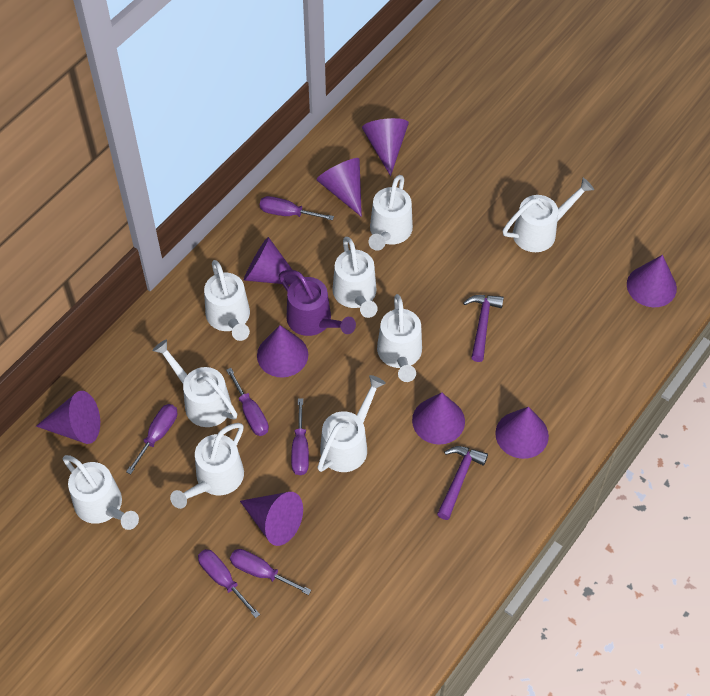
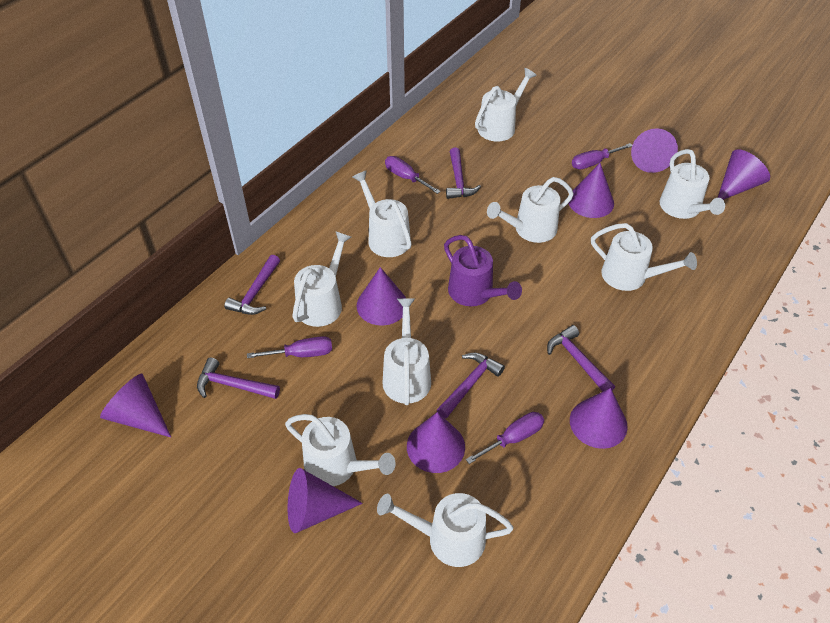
purple cone: 9 -> 8
purple hammer: 2 -> 5
purple screwdriver: 6 -> 4

